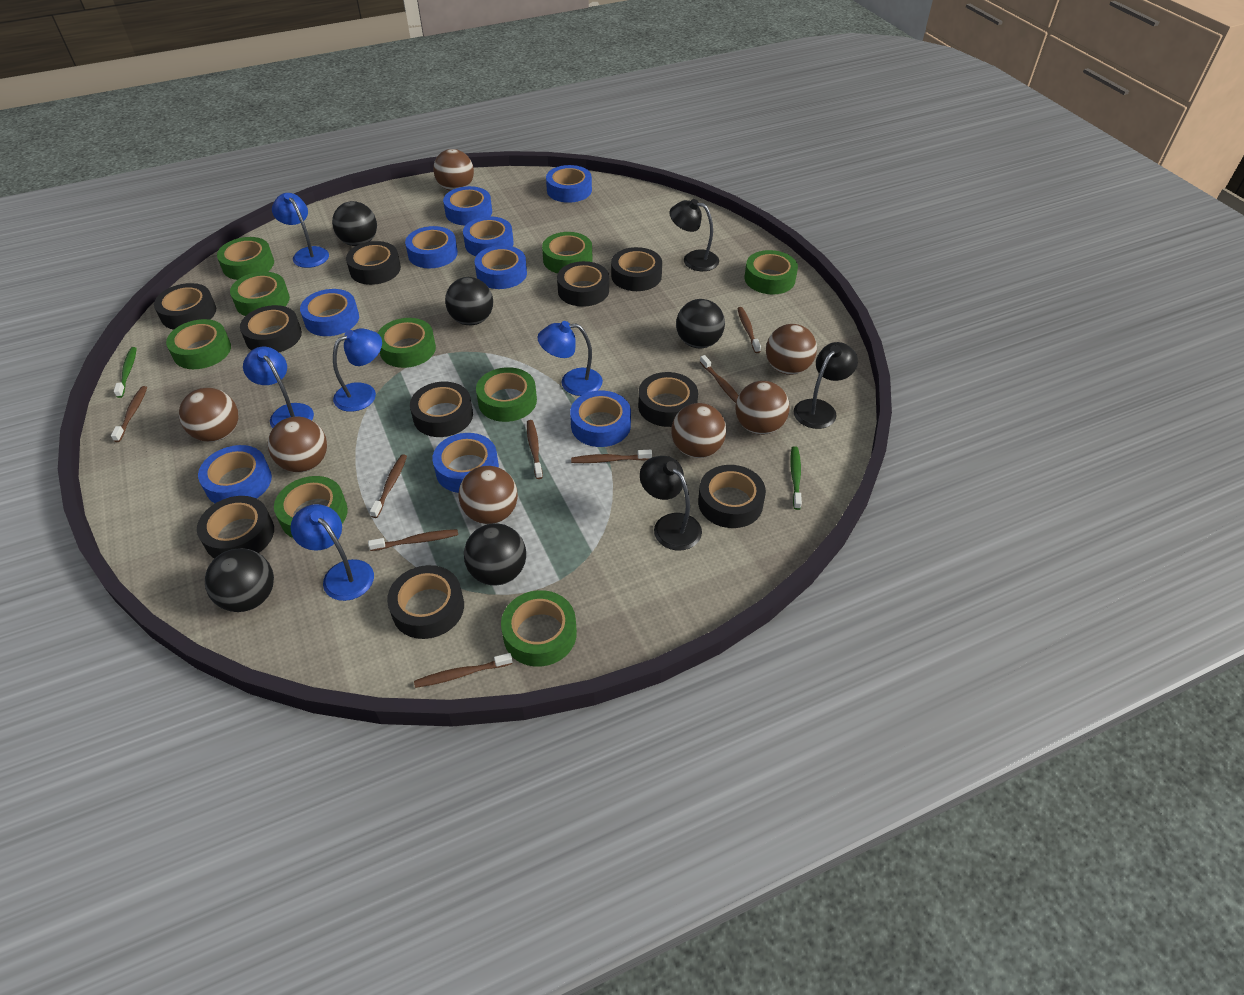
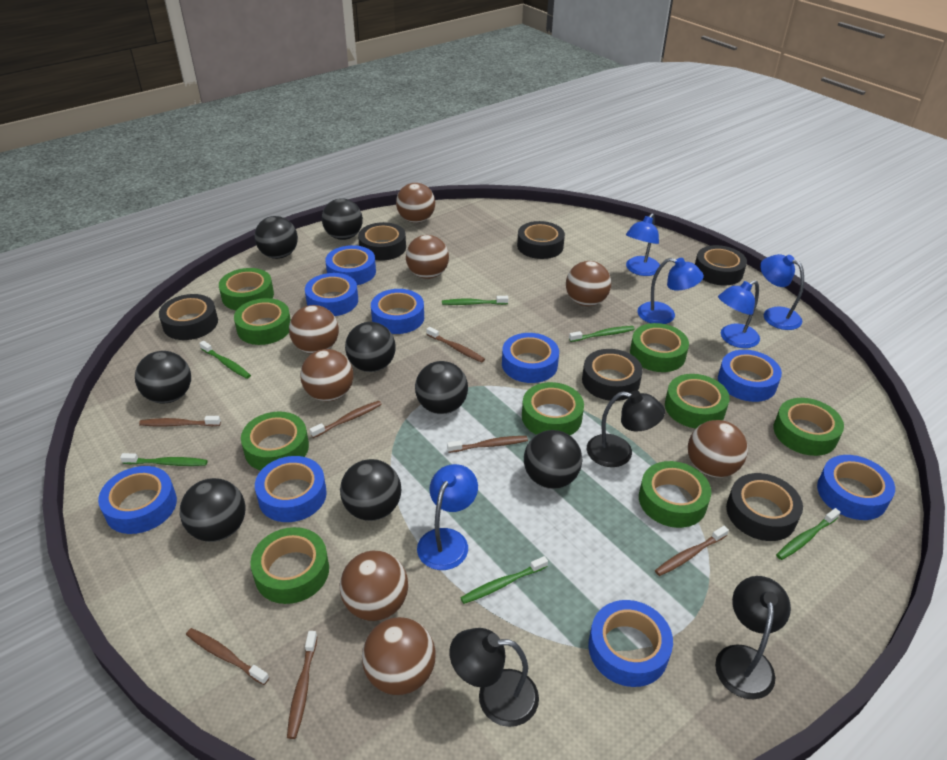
black ball: 5 -> 8
black tape: 10 -> 6
brown ball: 7 -> 8
brown toothbrush: 8 -> 7
green toothbrush: 2 -> 6

